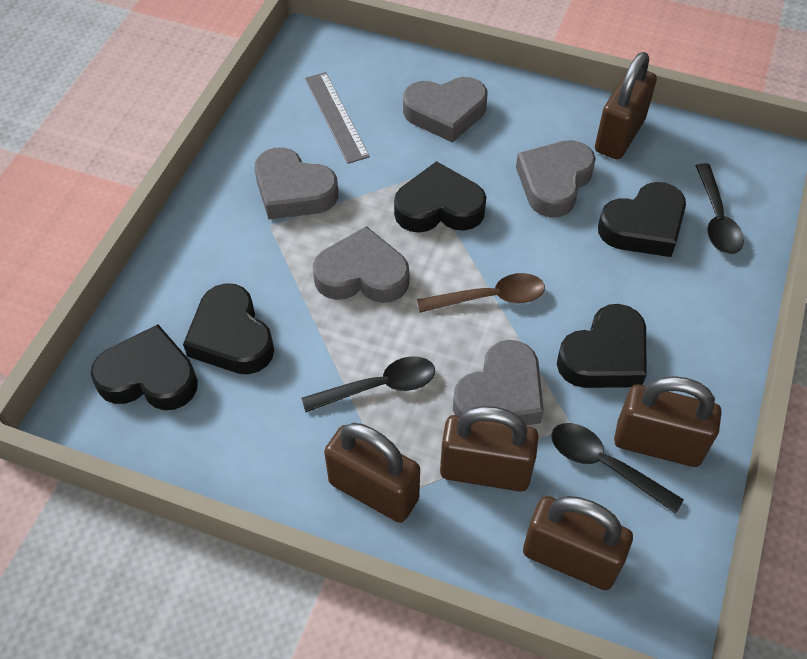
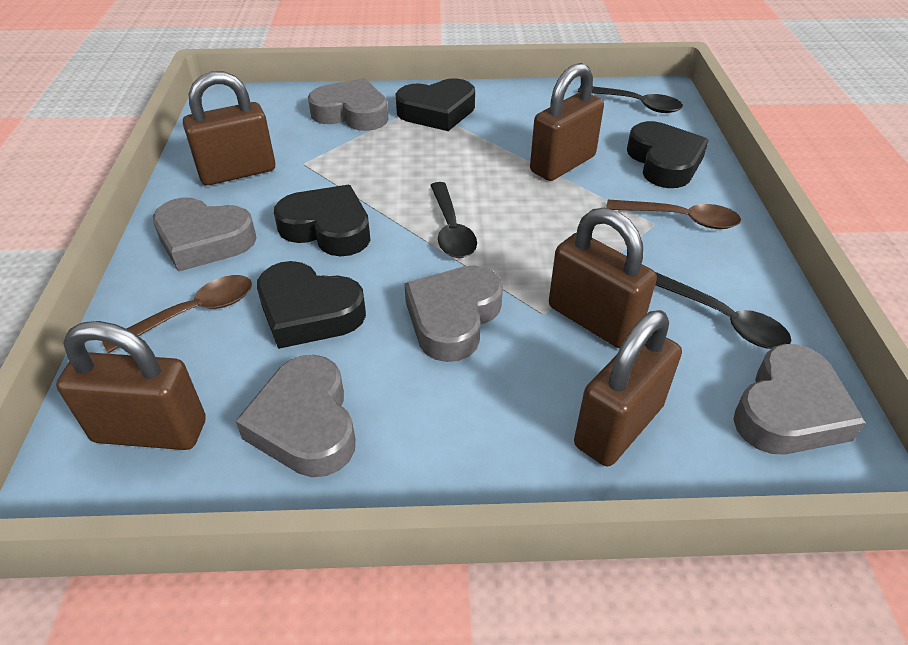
black heart: 5 -> 4
brown spoon: 1 -> 2
grey ruler: 1 -> 0

